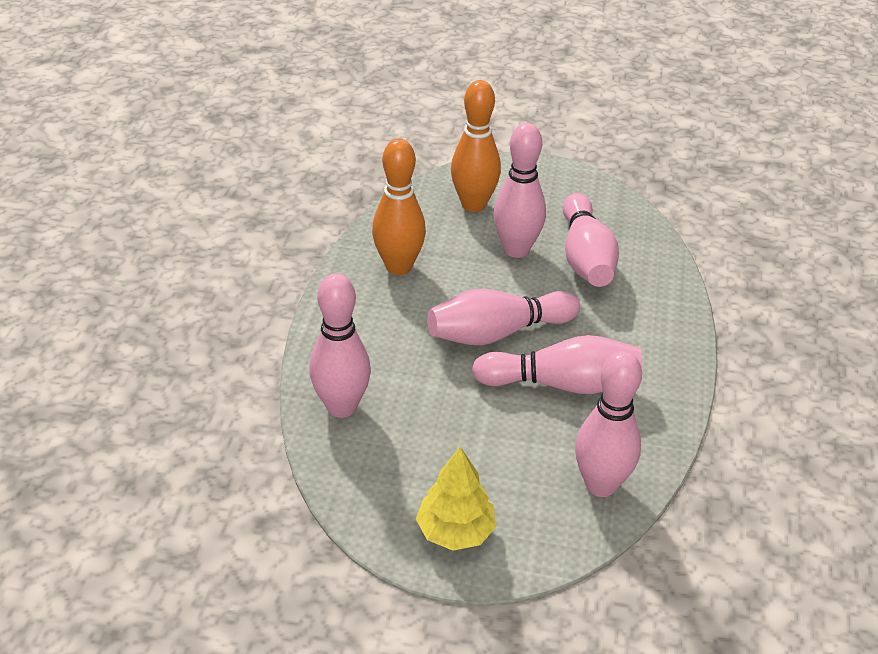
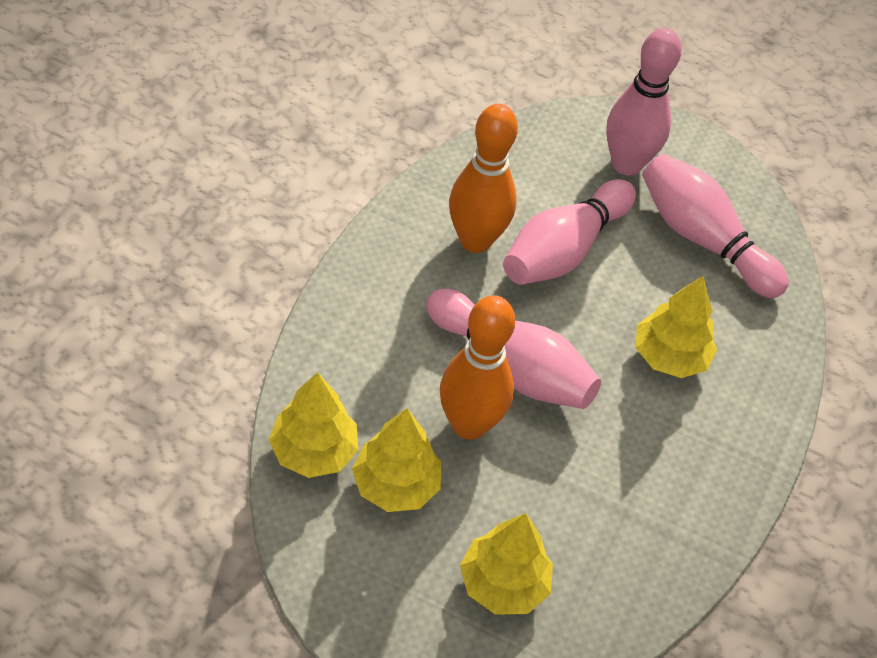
pink bowling pin: 6 -> 4
yellow tree: 1 -> 4

